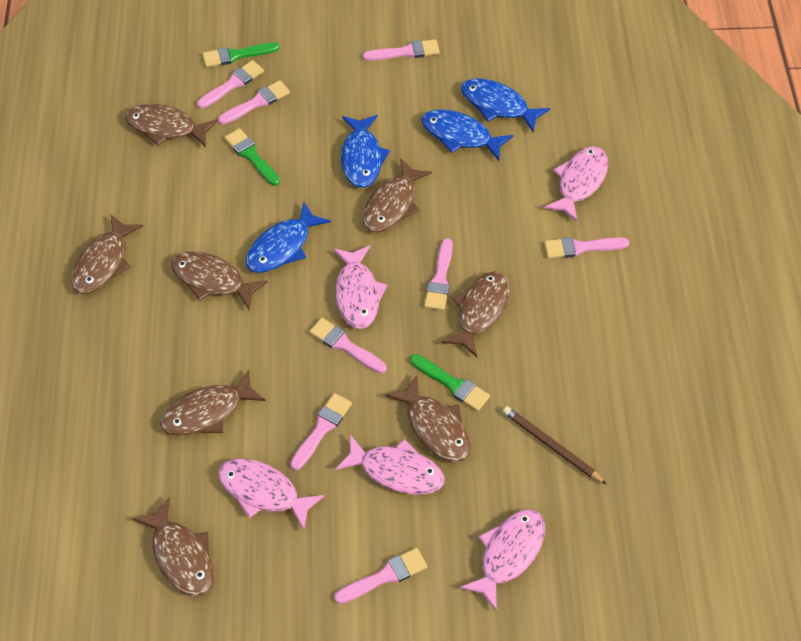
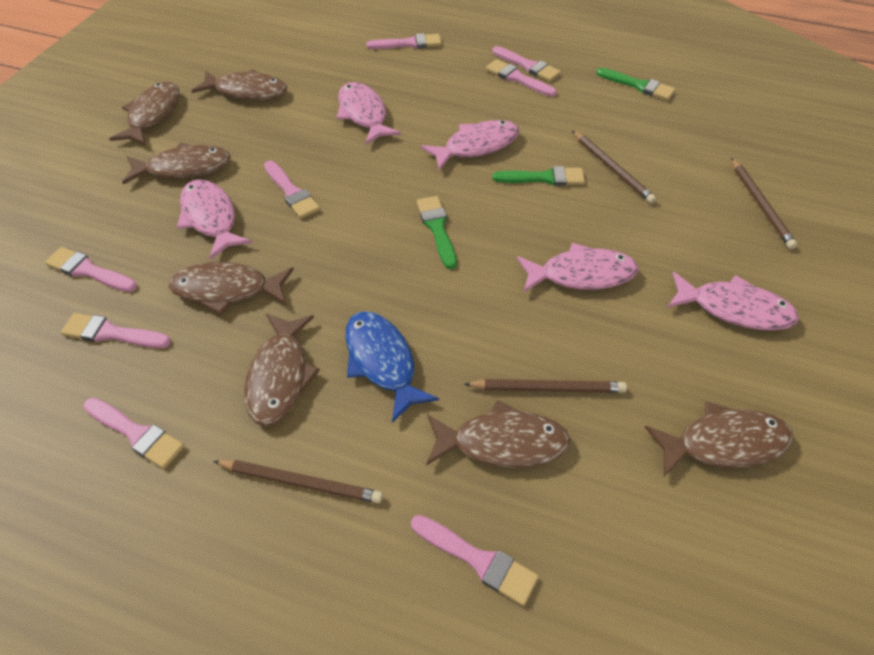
blue fish: 4 -> 1
brown fish: 8 -> 7
brown pencil: 1 -> 4

